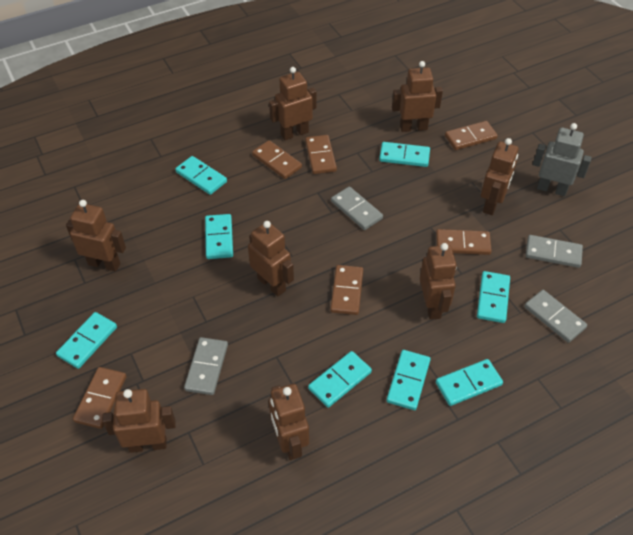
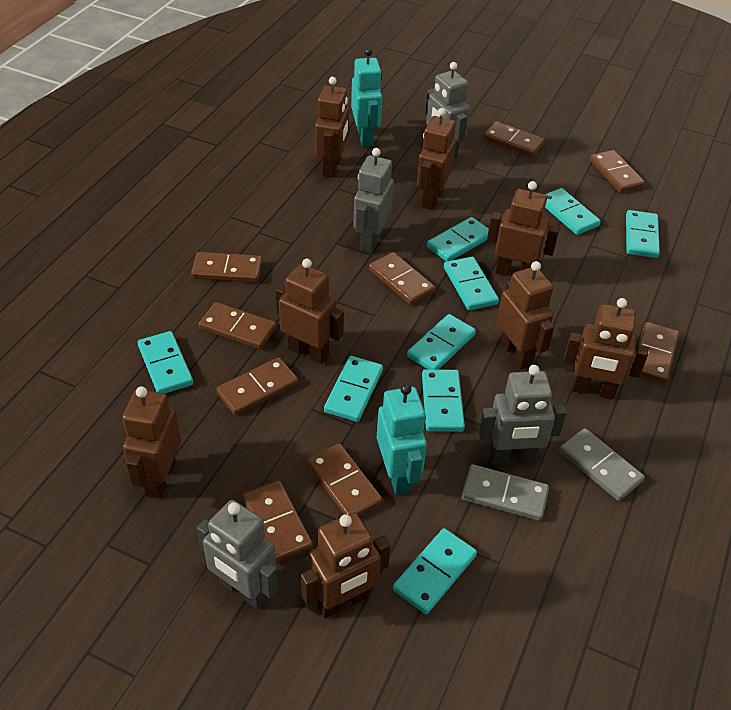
brown domino: 6 -> 9
grey domino: 4 -> 2
grey robot: 1 -> 4
turquoise domino: 8 -> 9
turquoise robot: 0 -> 2

